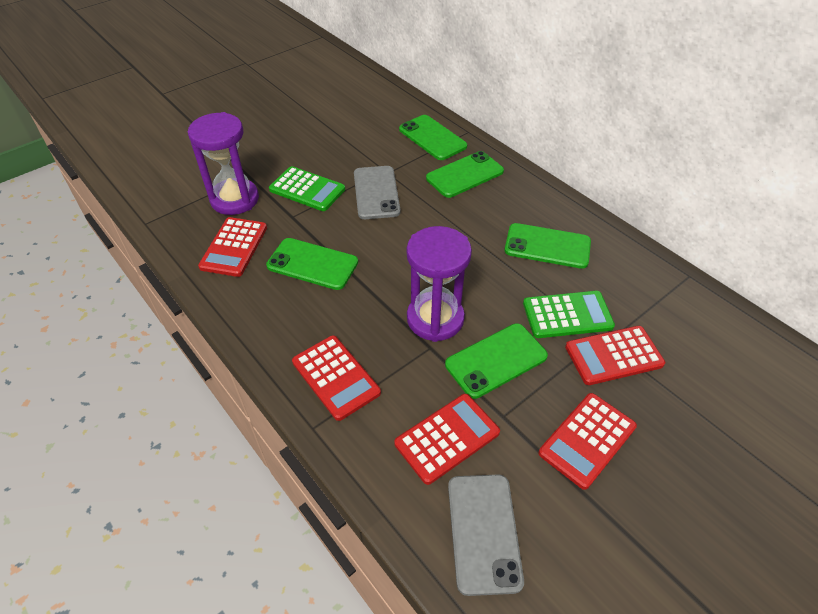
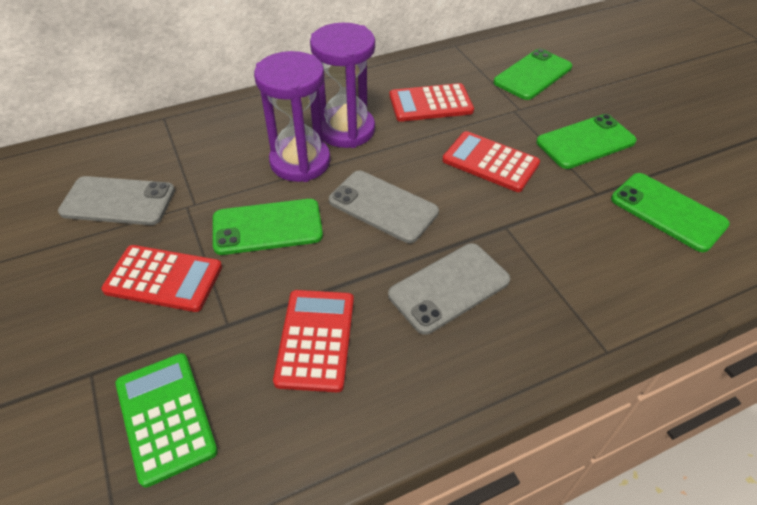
green calculator: 2 -> 1
green phone: 5 -> 4
grey phone: 2 -> 3
red calculator: 5 -> 4

